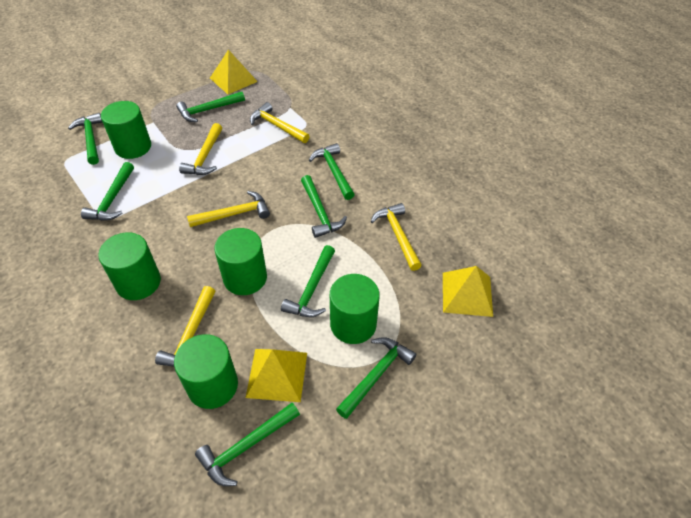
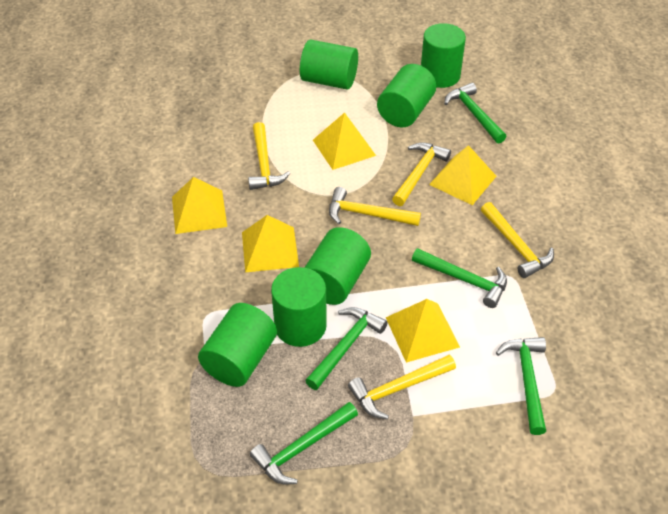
green cylinder: 5 -> 6
green hammer: 8 -> 5
yellow pyramid: 3 -> 5

